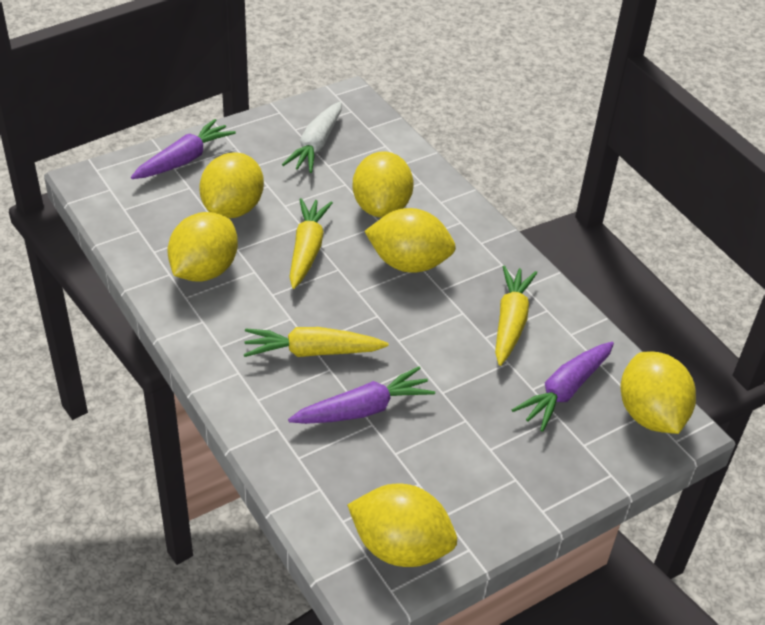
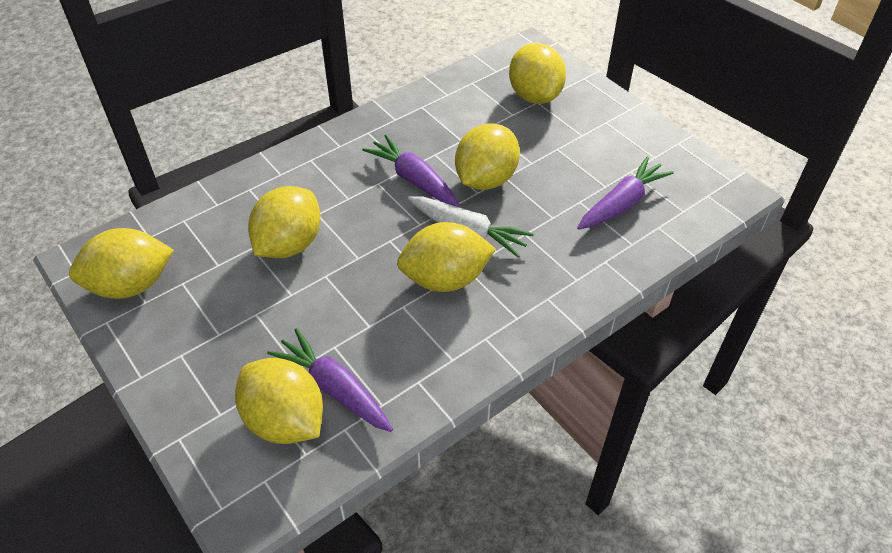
yellow carrot: 3 -> 0

